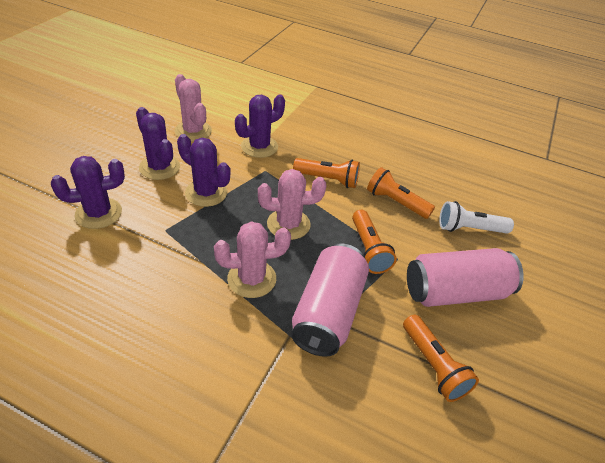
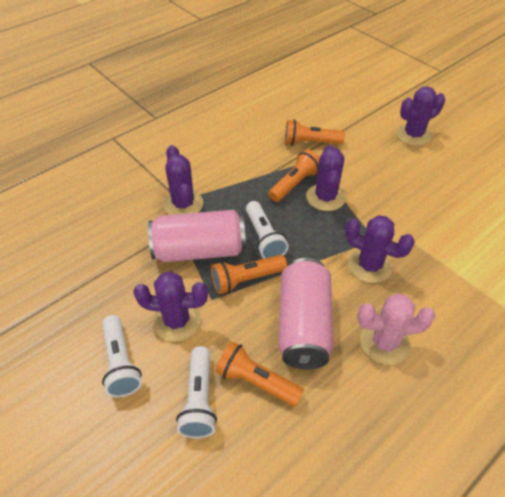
pink cactus: 3 -> 1
purple cactus: 4 -> 5
white flashlight: 1 -> 3

